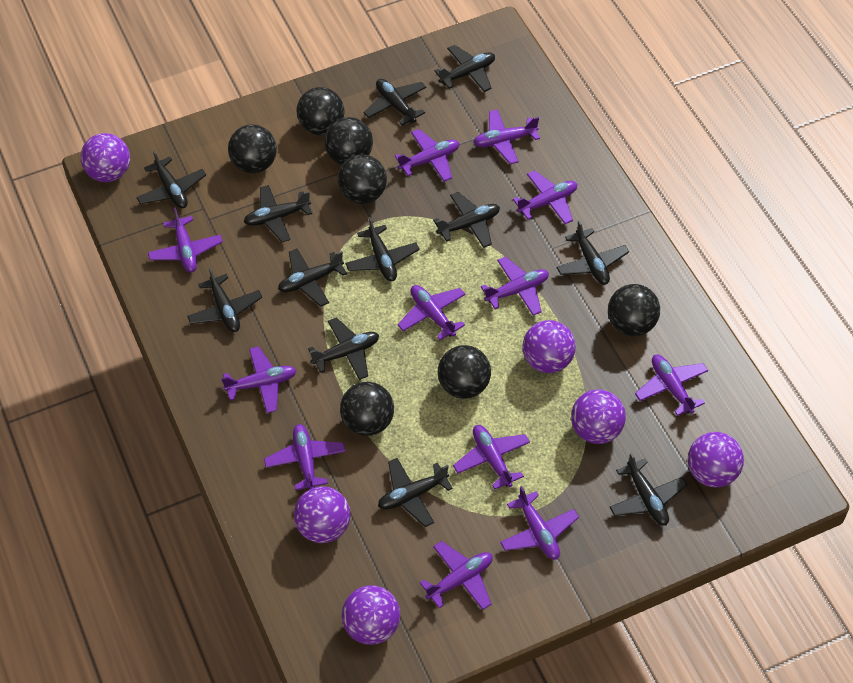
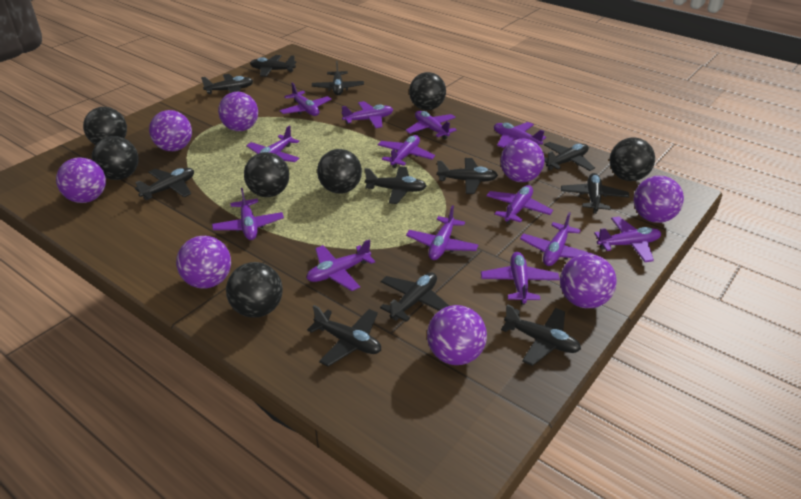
black plane: 12 -> 11
purple ball: 6 -> 8
purple plane: 12 -> 13

